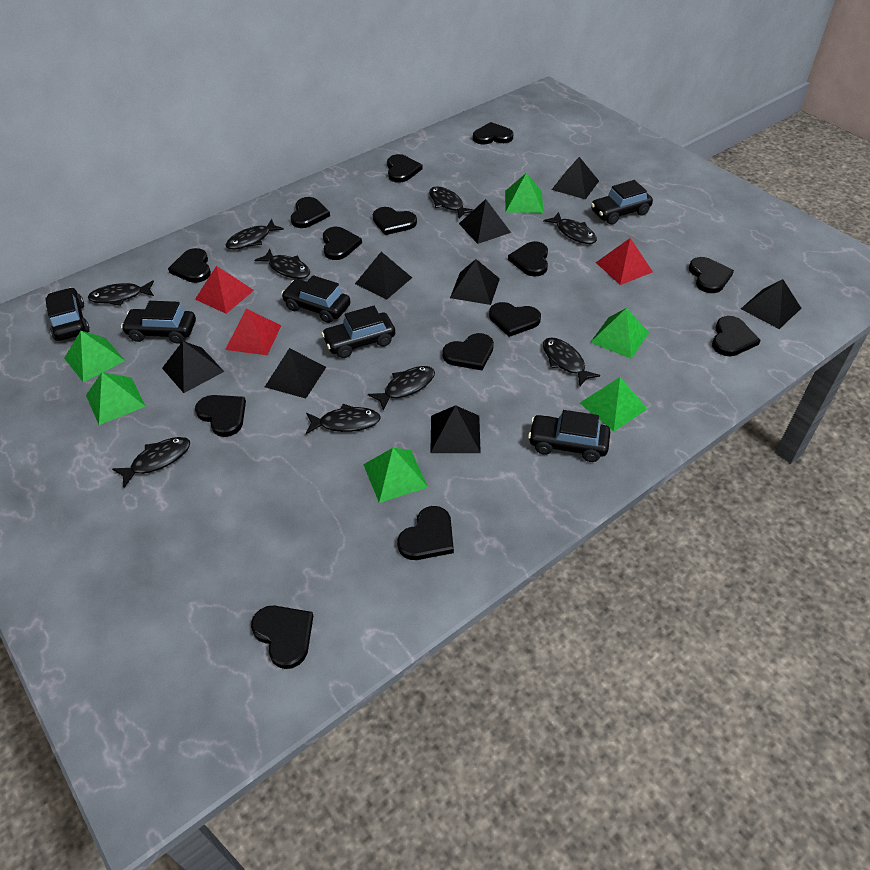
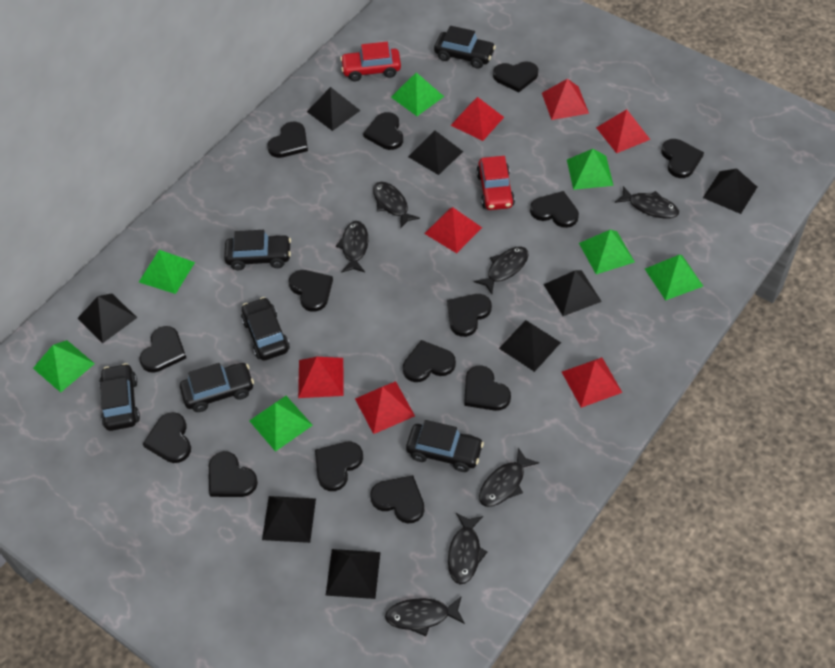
black fish: 9 -> 7
green pyramid: 6 -> 7
red car: 0 -> 2
red pyramid: 3 -> 7

